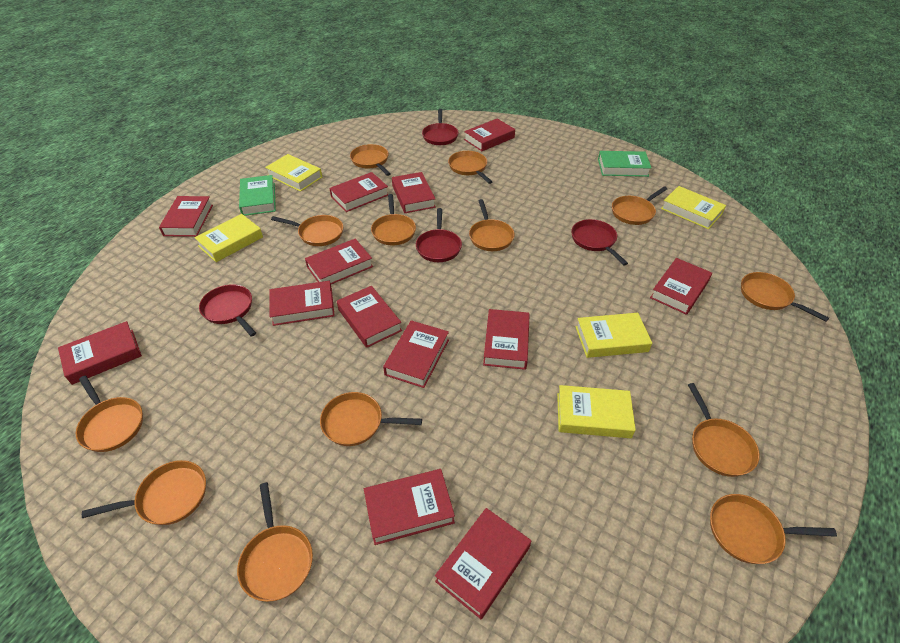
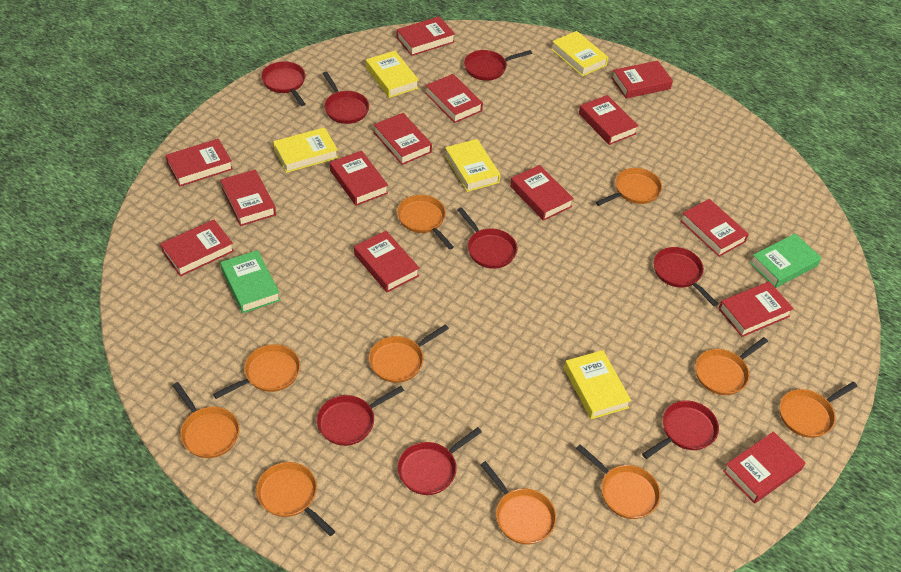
orange pan: 13 -> 10
red book: 13 -> 14
red pan: 4 -> 8

